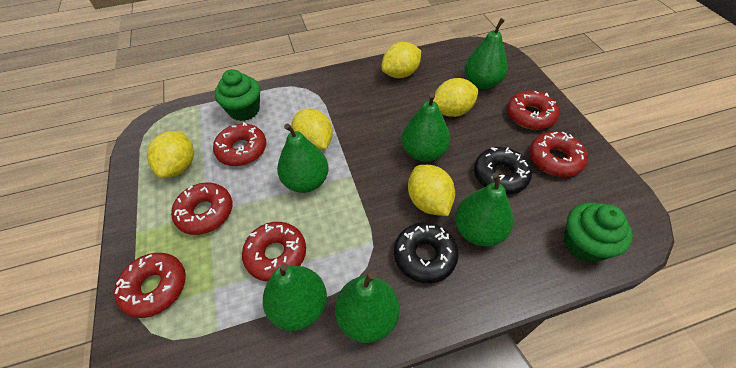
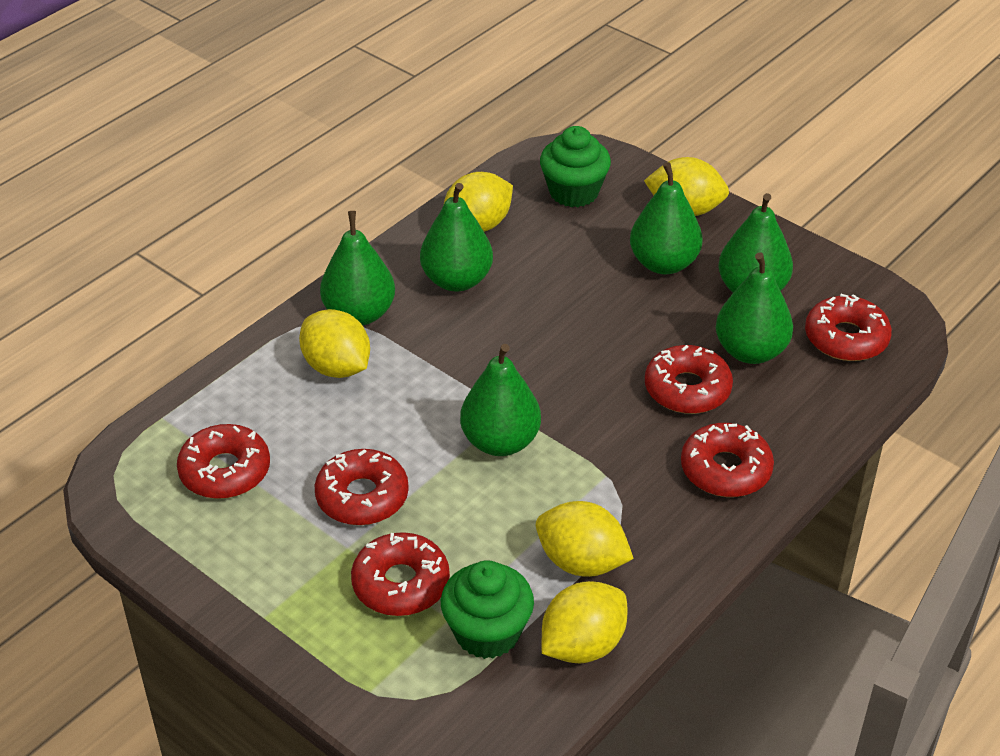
black donut: 2 -> 0

